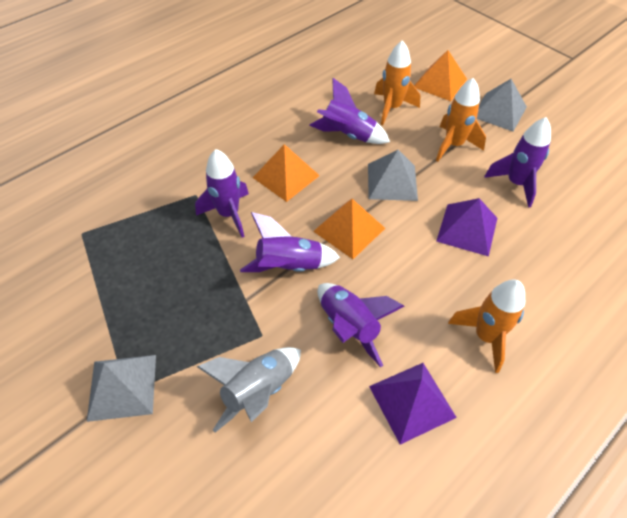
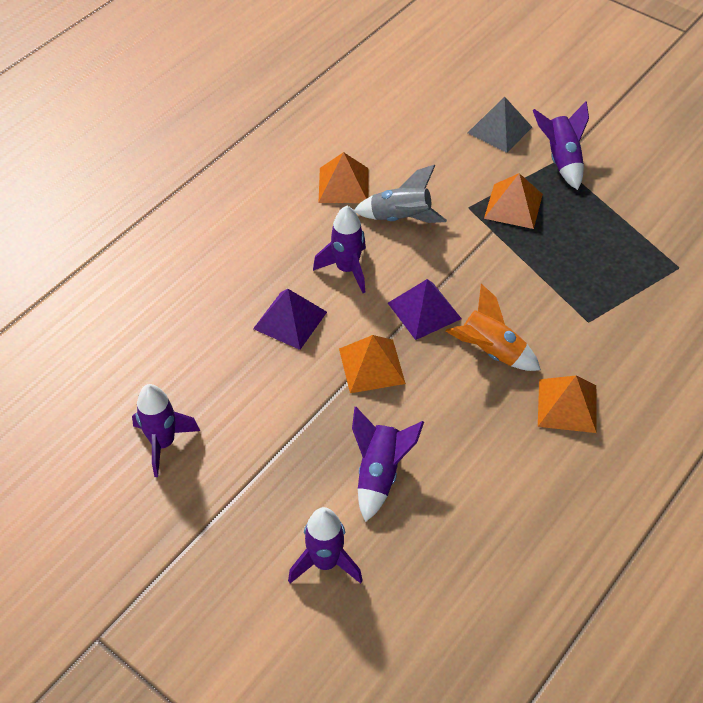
grey pyramid: 3 -> 1
orange pyramid: 3 -> 4
orange rocket: 3 -> 1

